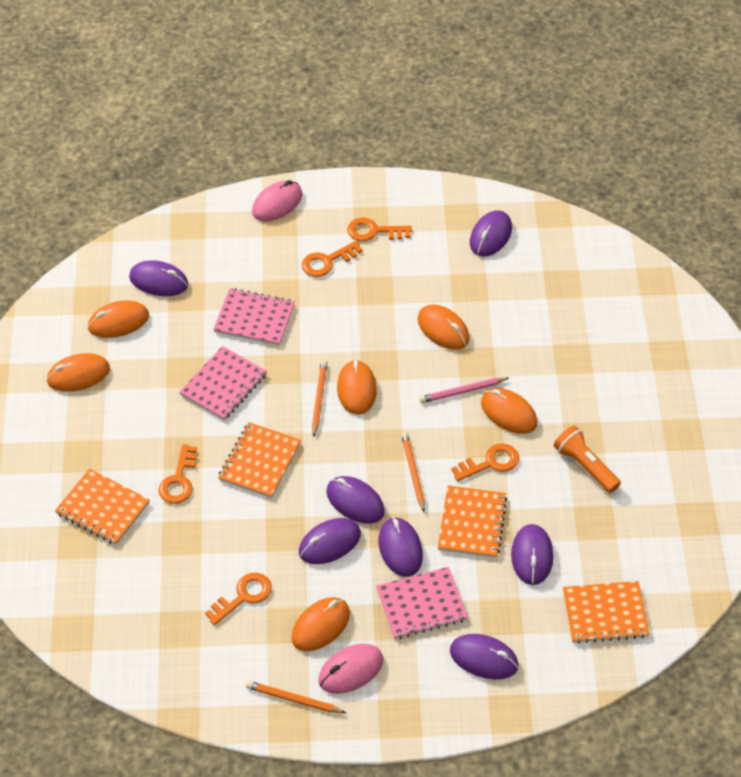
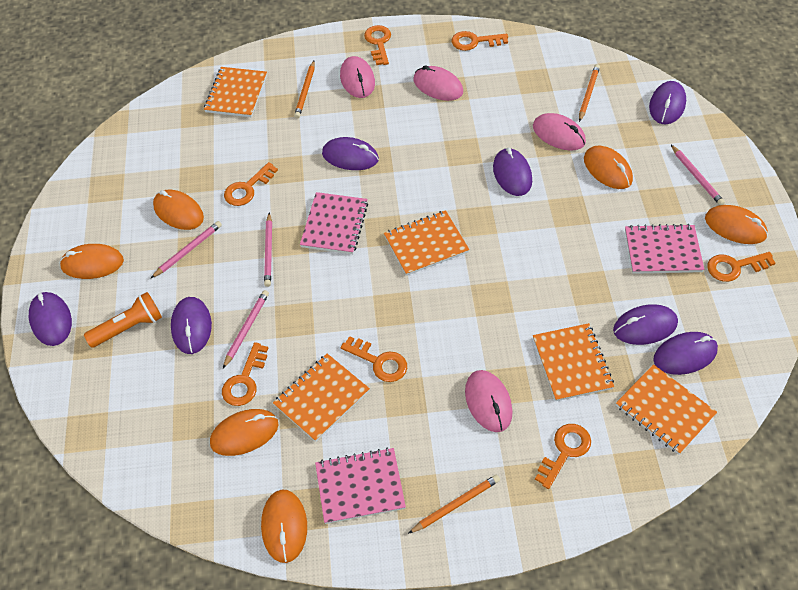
orange key: 5 -> 7
orange notebook: 4 -> 5
pink mouse: 2 -> 4
pink pencil: 1 -> 4

